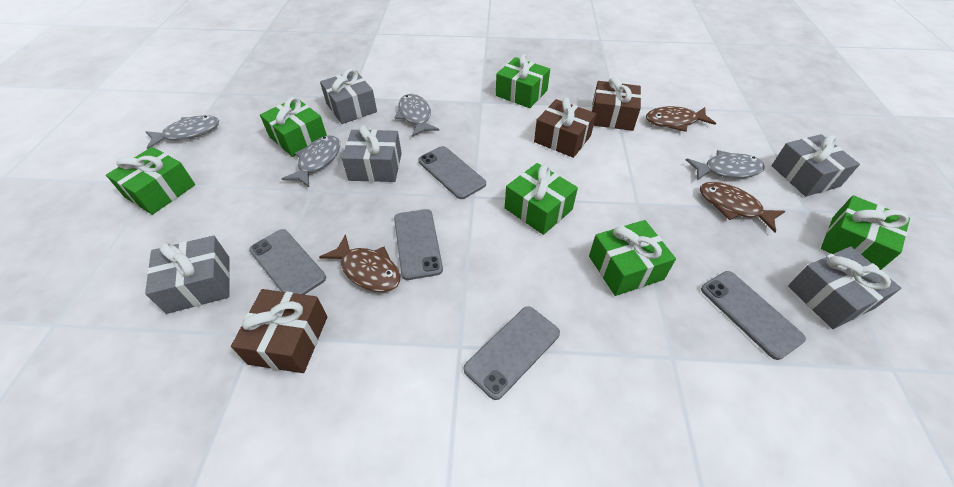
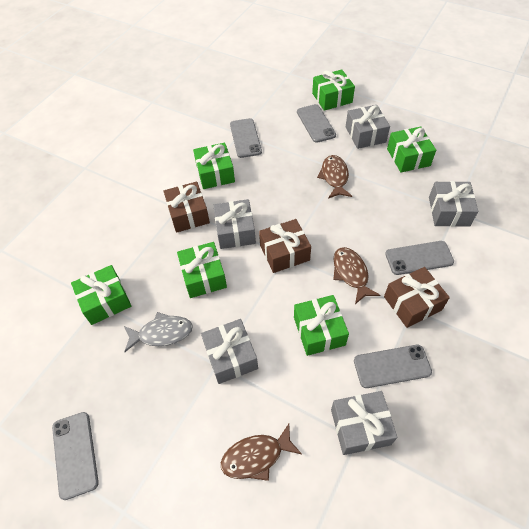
grey fish: 4 -> 1

